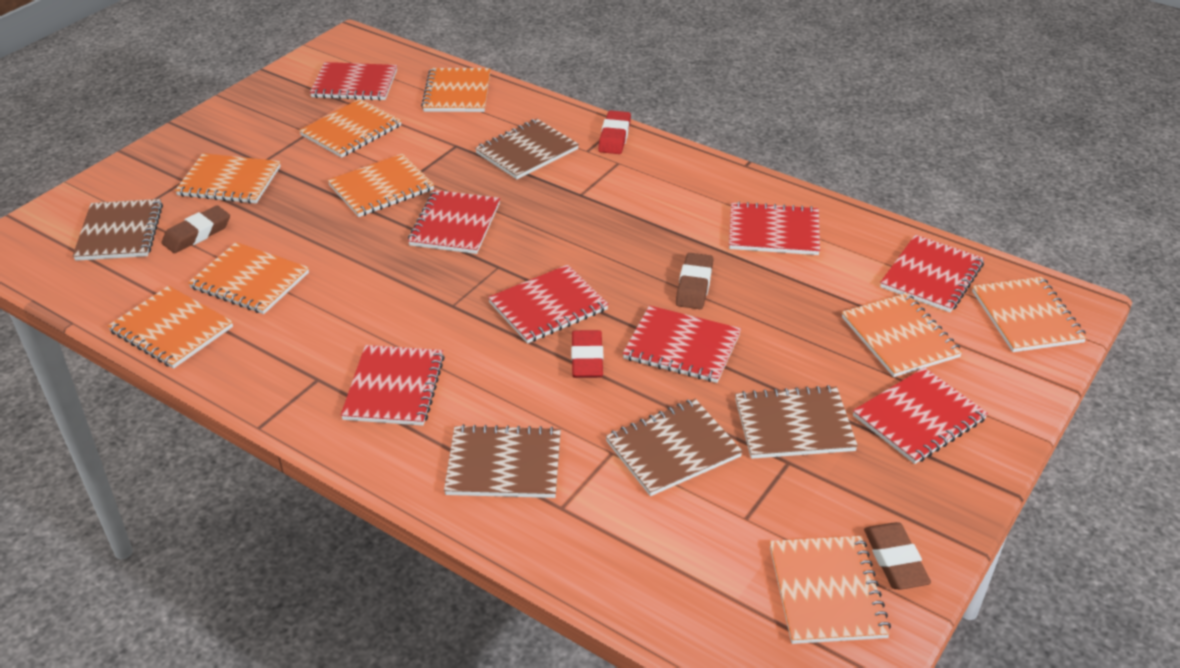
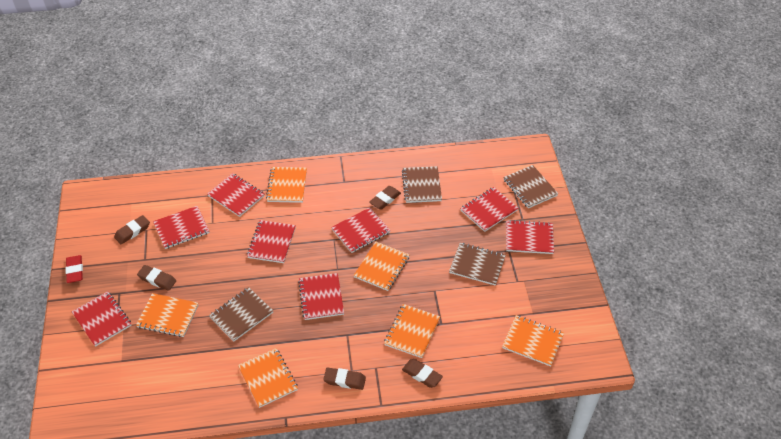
brown eraser: 3 -> 5
brown notebook: 5 -> 4
orange notebook: 9 -> 6
red eraser: 2 -> 1

